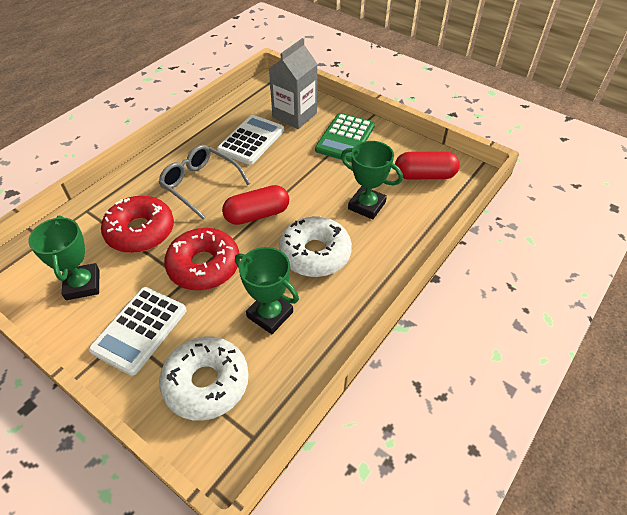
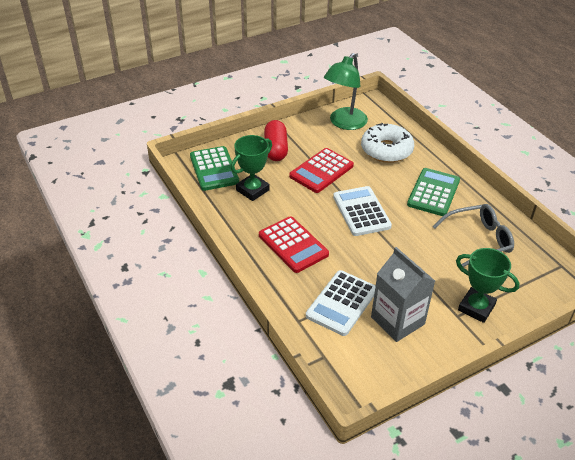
green calculator: 1 -> 2
green lamp: 0 -> 1
green trophy: 3 -> 2
red calculator: 0 -> 2
red capsule: 2 -> 1
red donut: 2 -> 0
white donut: 2 -> 1

